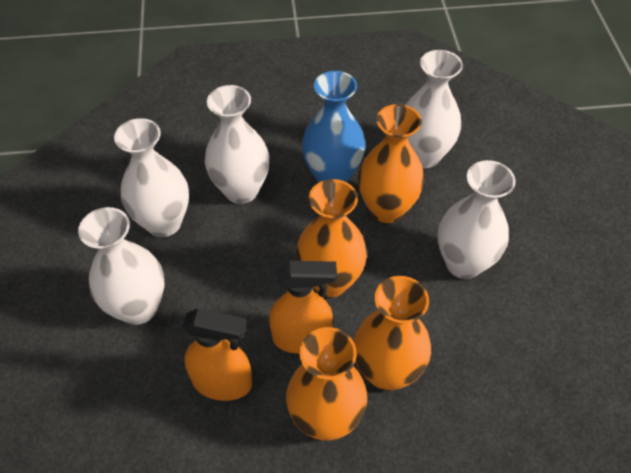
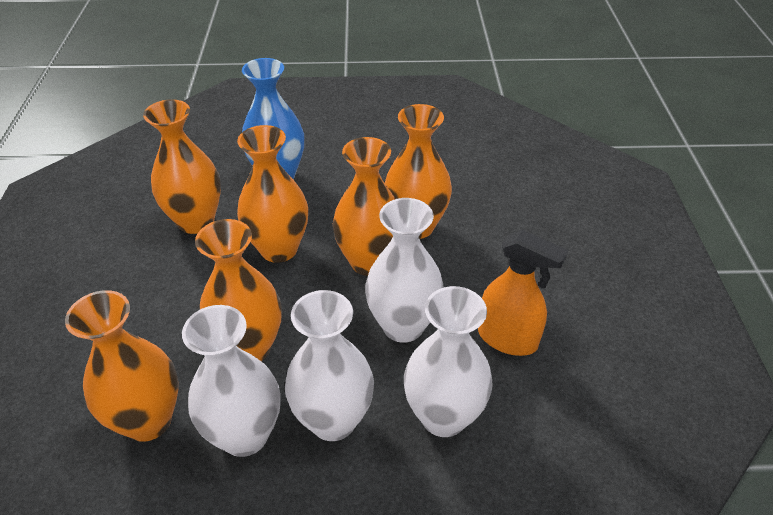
orange spray bottle: 2 -> 1
orange vase: 4 -> 6
white vase: 5 -> 4

